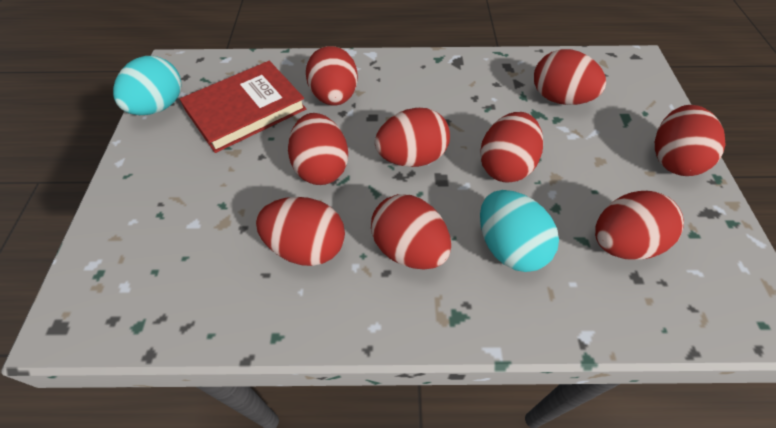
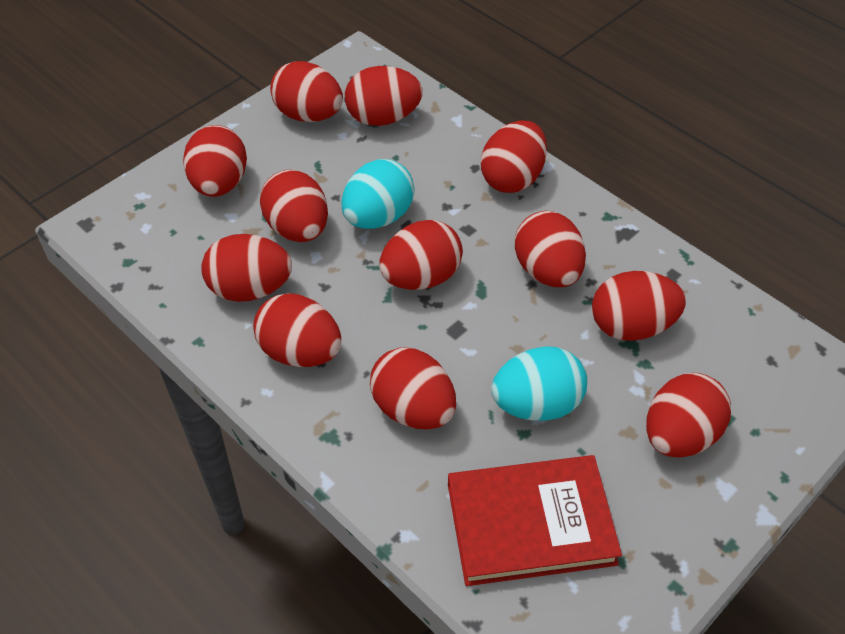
red egg: 9 -> 12

